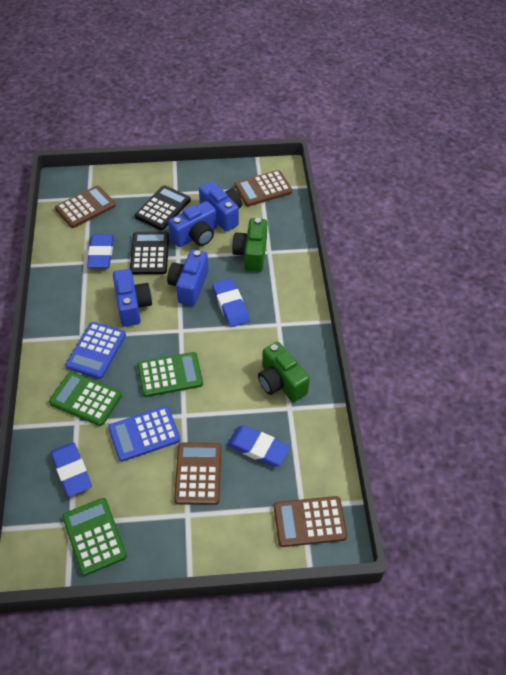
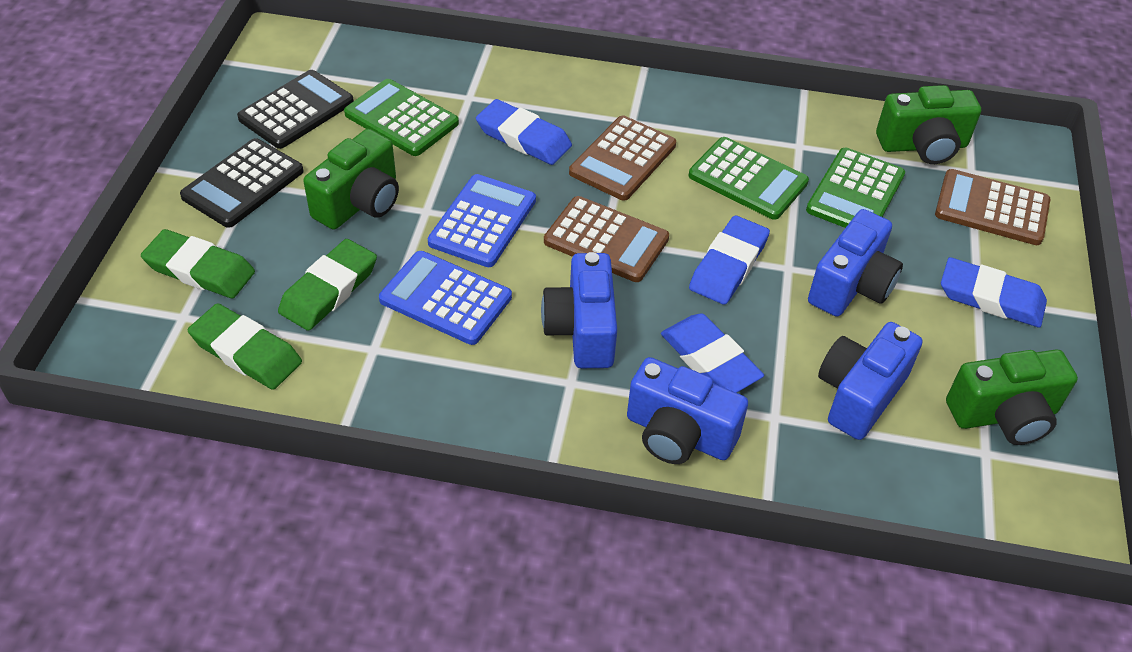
brown calculator: 4 -> 3
green camera: 2 -> 3
green eraser: 0 -> 3

